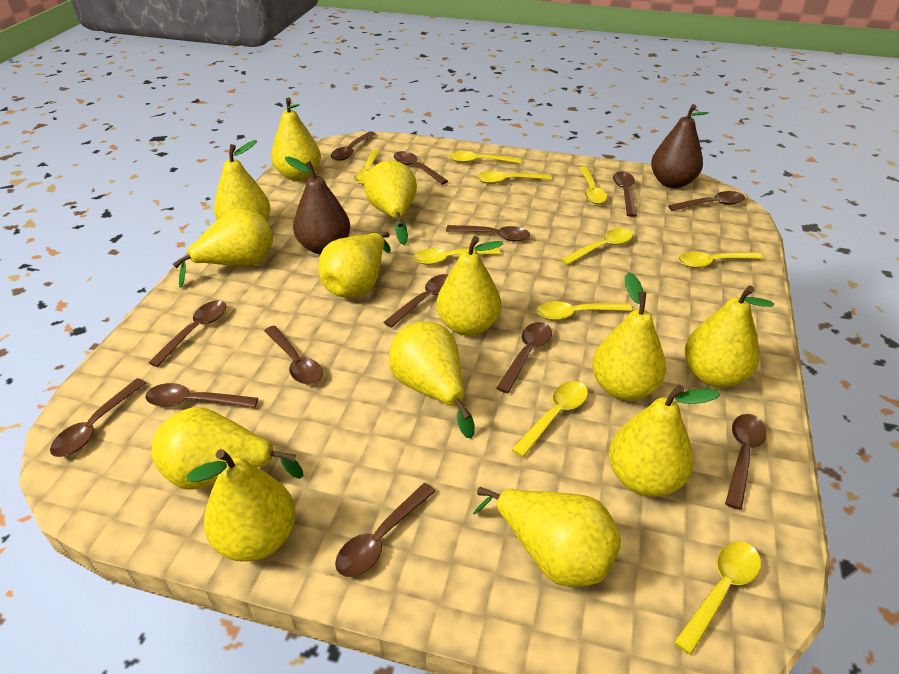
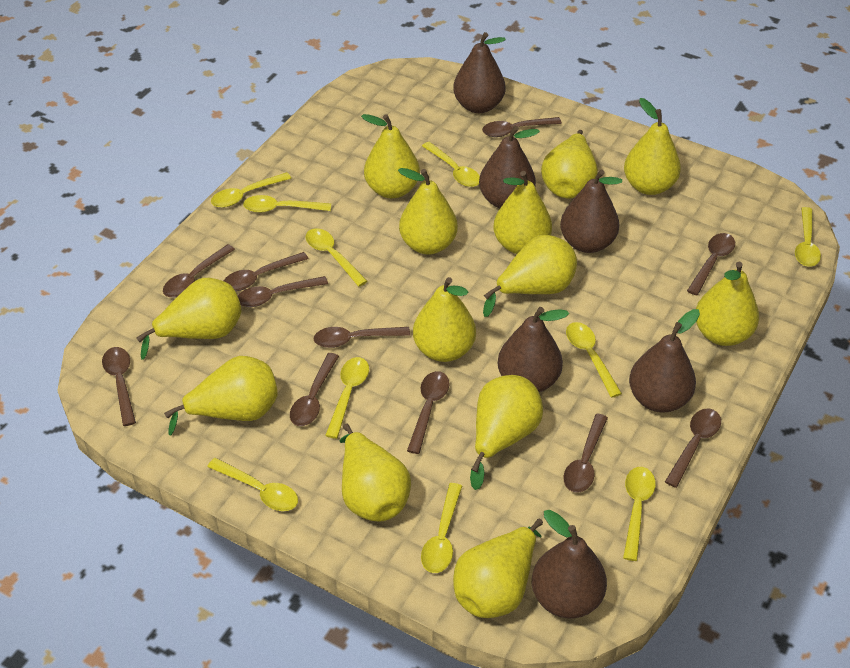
brown pear: 2 -> 6
brown spoon: 13 -> 11

